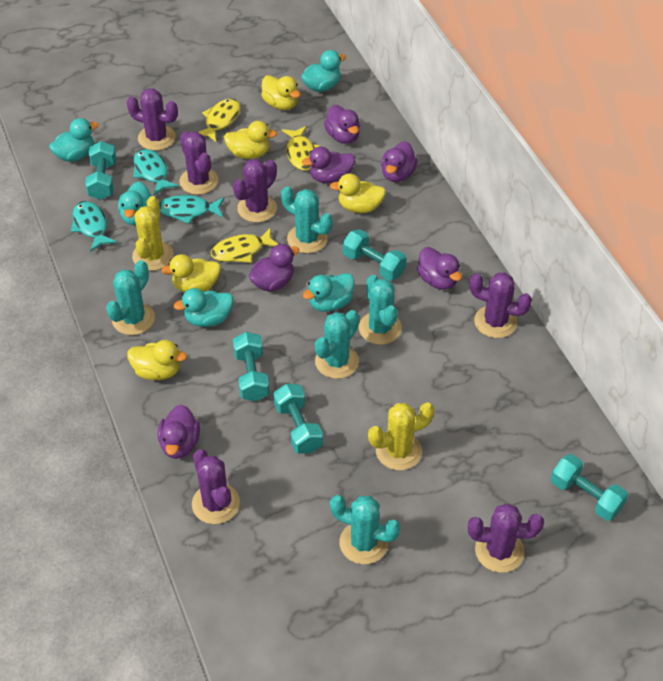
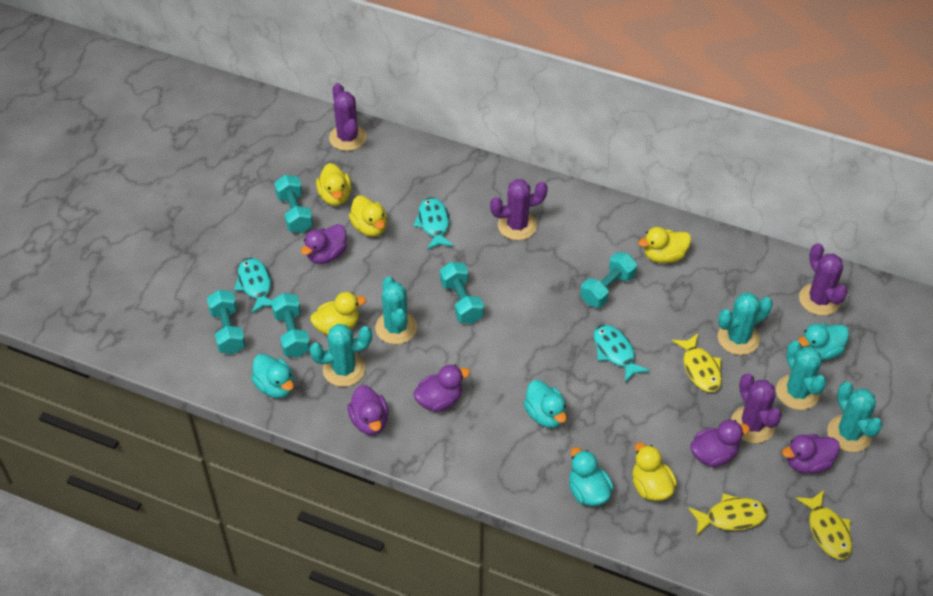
purple cactus: 6 -> 4
purple duck: 6 -> 5
turquoise duck: 5 -> 4
yellow cactus: 2 -> 0

